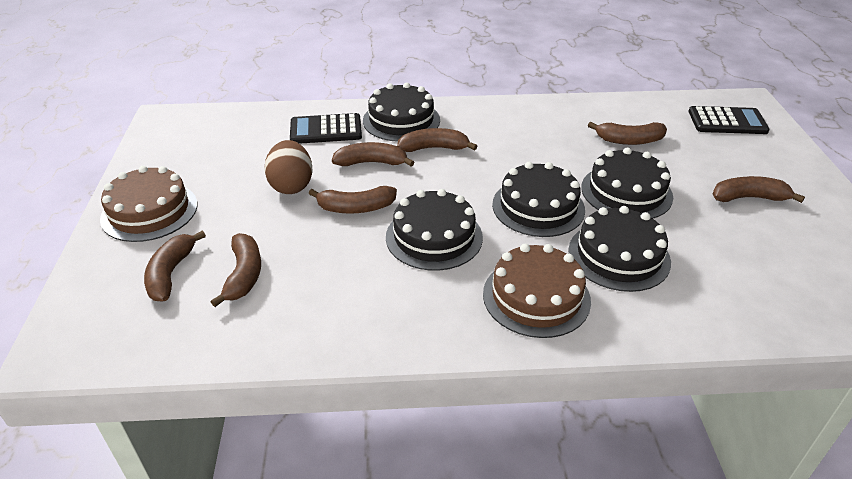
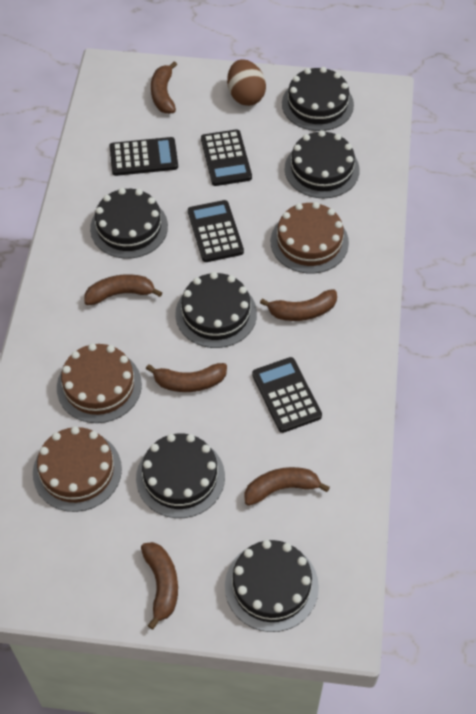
black cake: 5 -> 6
black calculator: 2 -> 4
brown banana: 7 -> 6
brown cake: 2 -> 3

